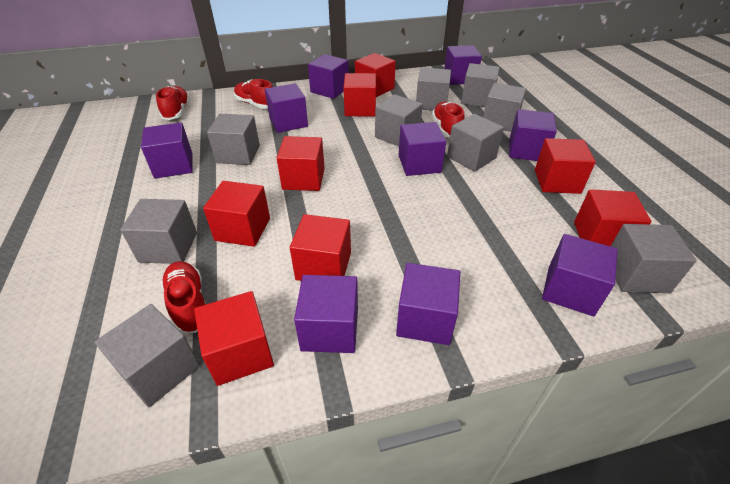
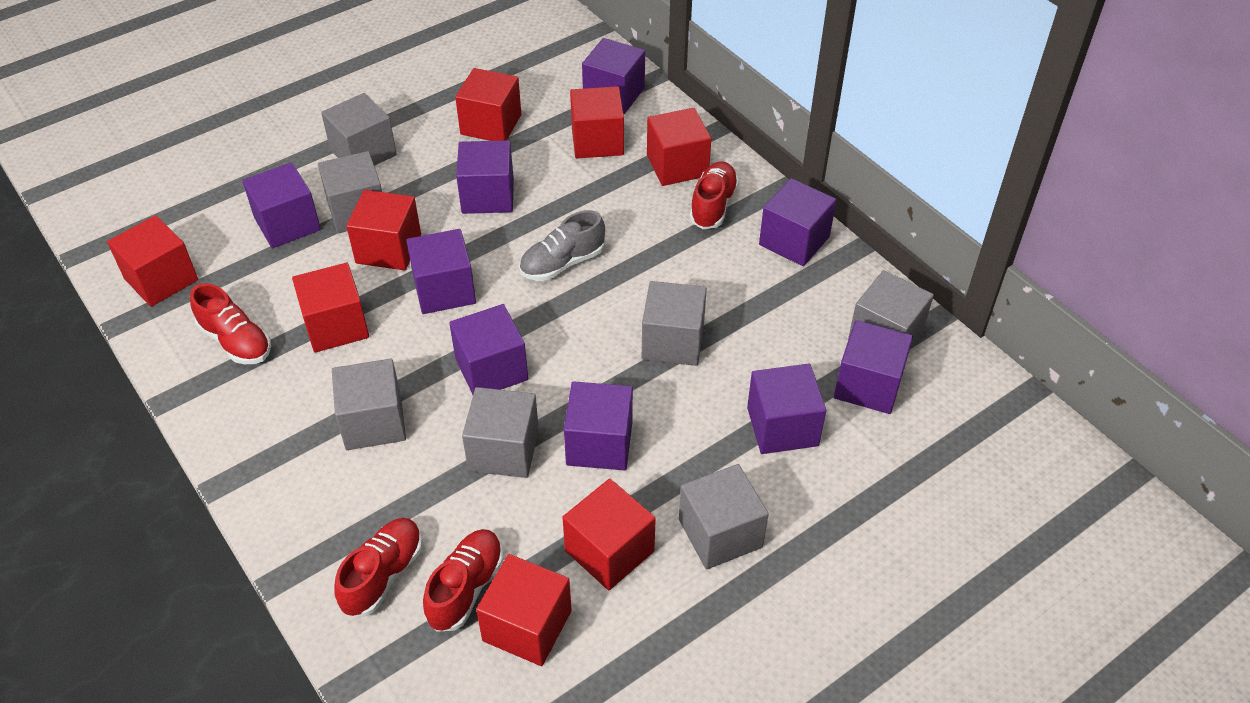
grey cube: 9 -> 7
grey shoe: 0 -> 1

